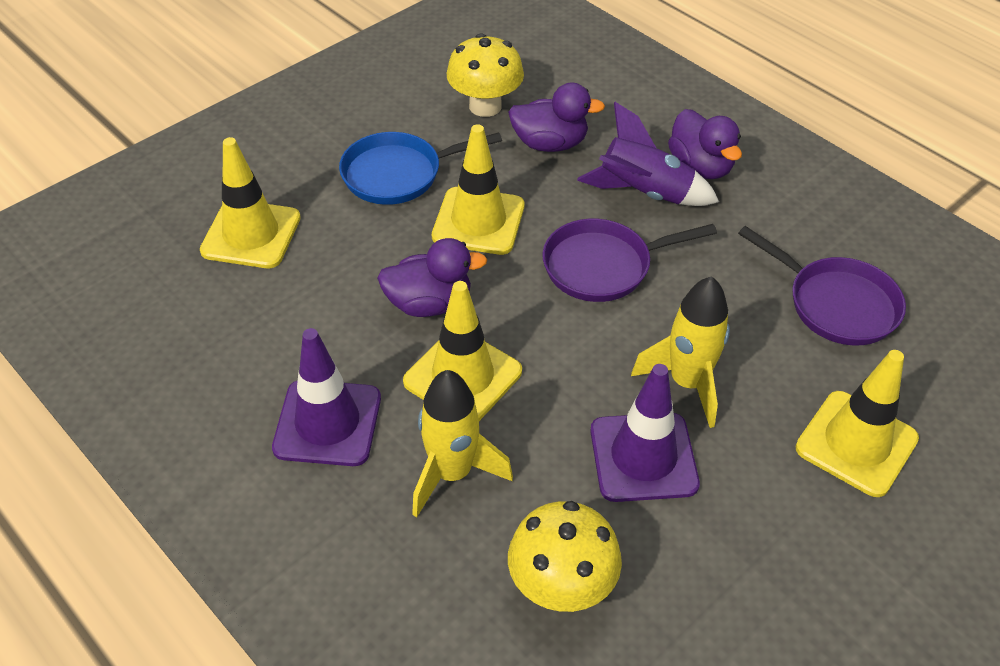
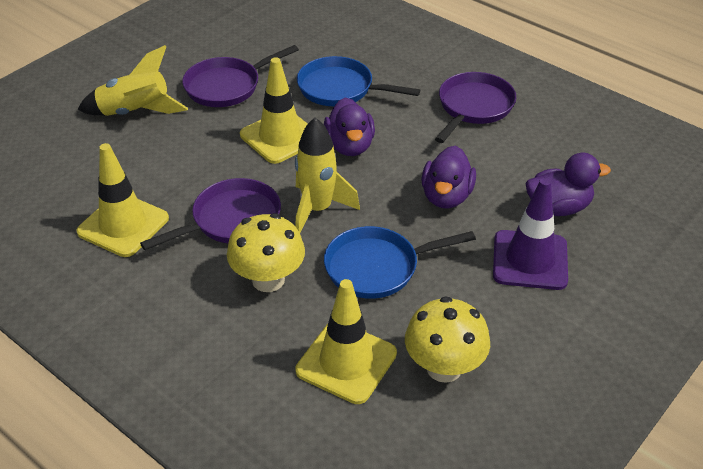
blue pan: 1 -> 2
purple pan: 2 -> 3
purple rocket: 1 -> 0
purple traffic cone: 2 -> 1
yellow traffic cone: 4 -> 3

